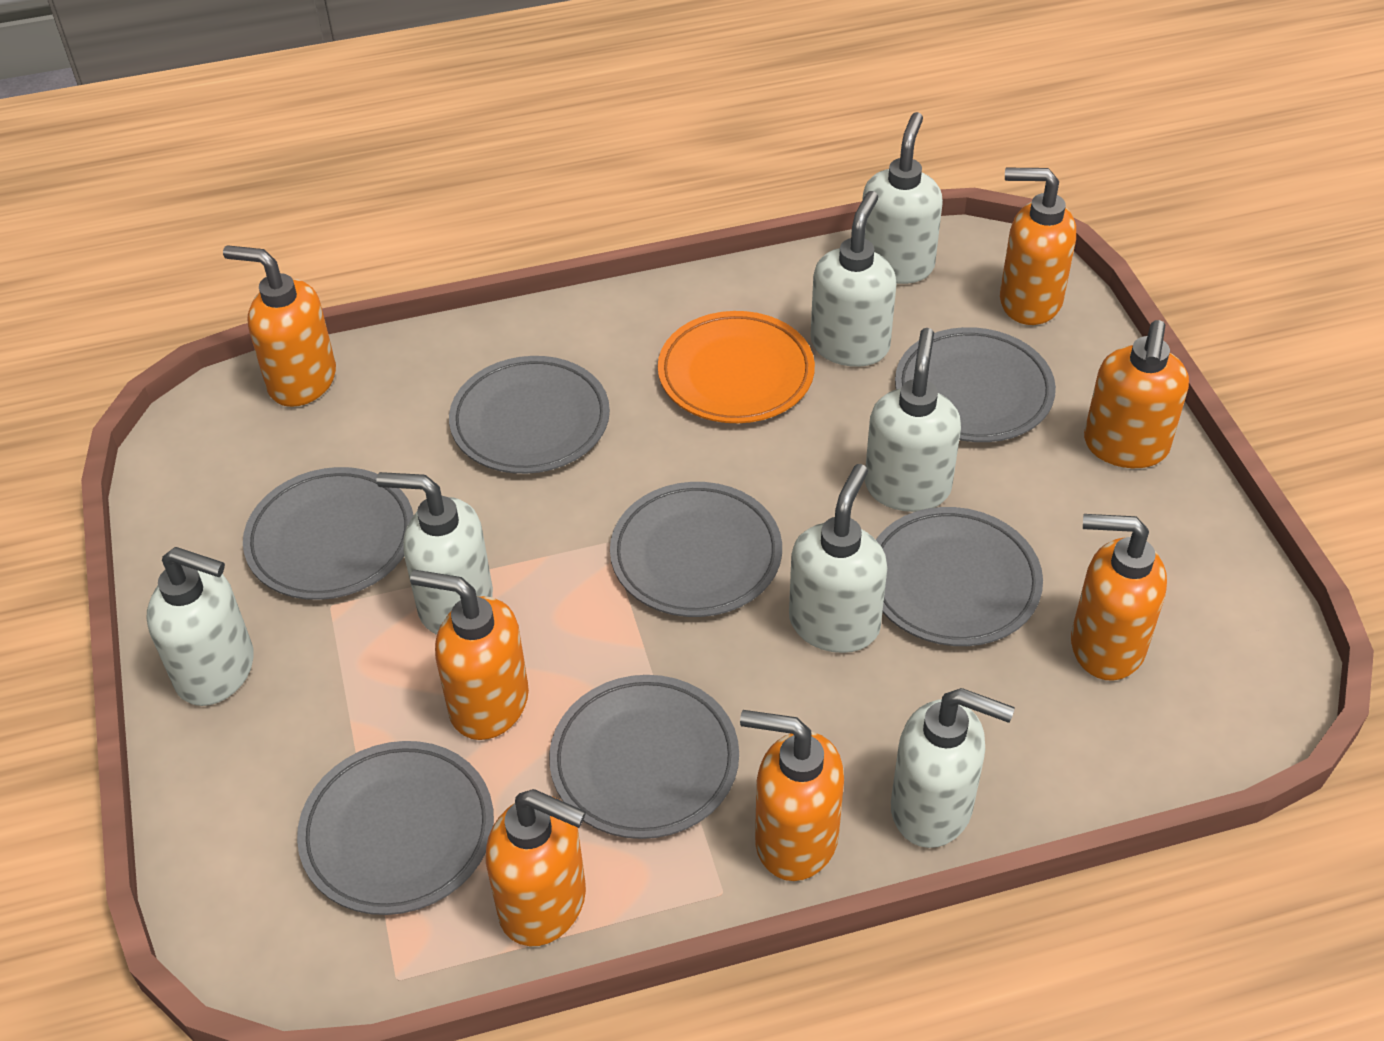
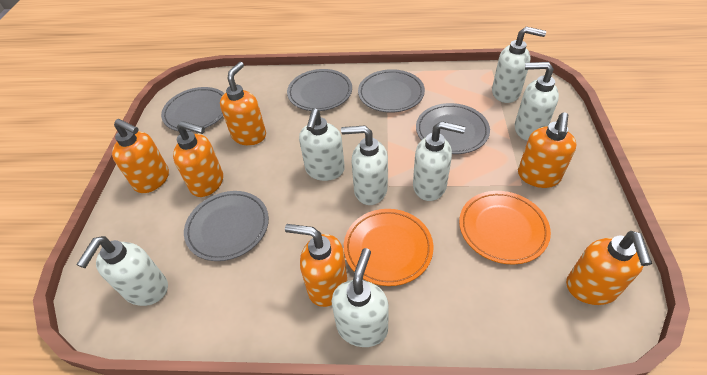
grey plate: 7 -> 5
orange plate: 1 -> 2
orange soap dispenser: 7 -> 6

